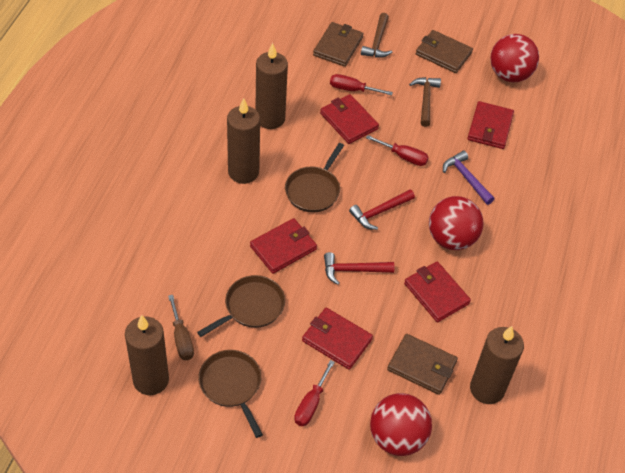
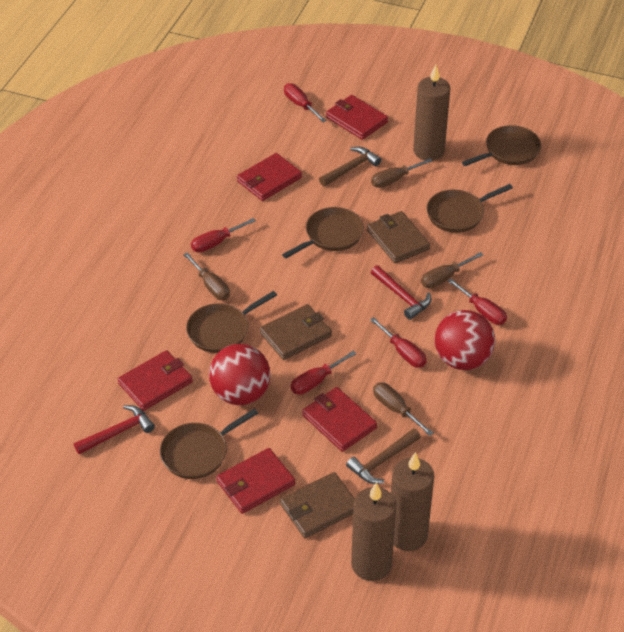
brown candle: 4 -> 3
brown pan: 3 -> 5
brown screwdriver: 1 -> 4
purple hammer: 1 -> 0
red ball: 3 -> 2
red screwdriver: 3 -> 5

